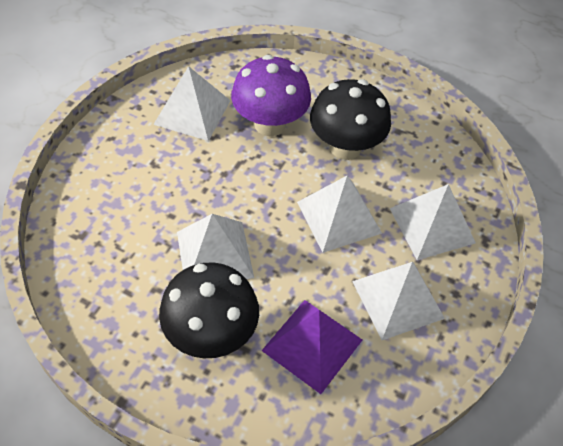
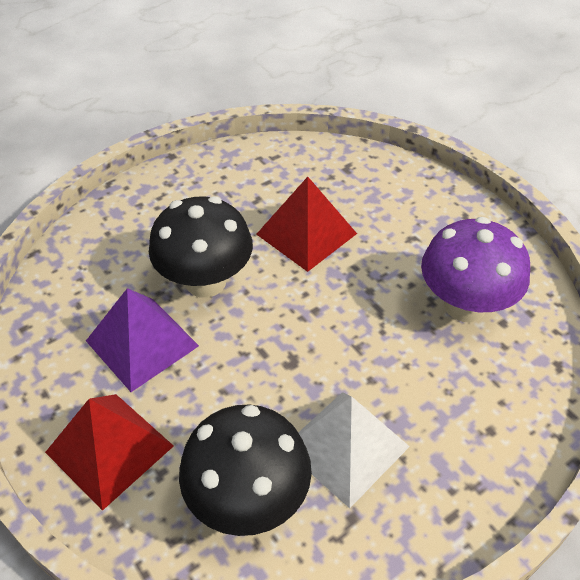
red pyramid: 0 -> 2
white pyramid: 5 -> 1

